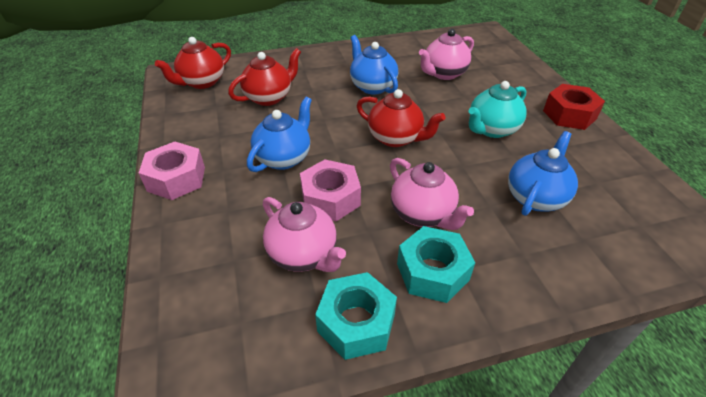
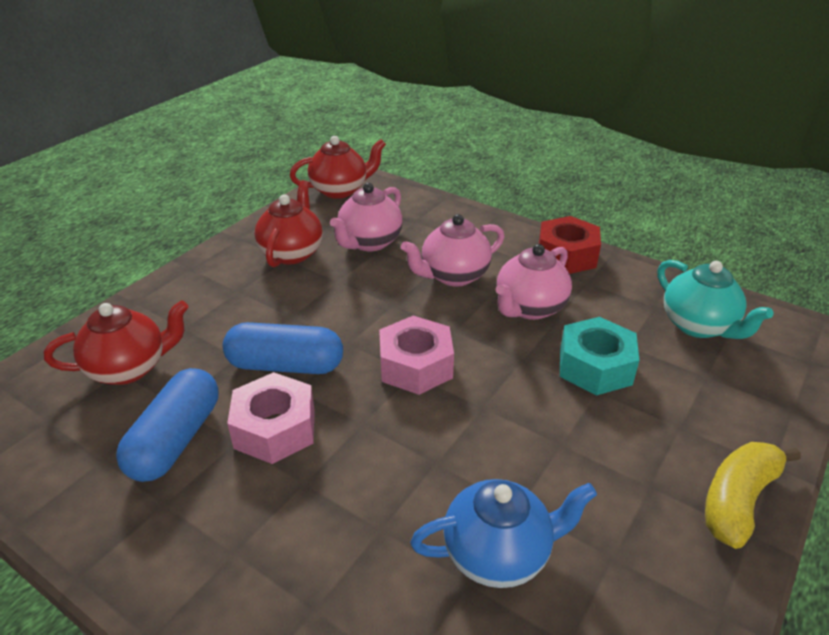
blue capsule: 0 -> 2
blue teapot: 3 -> 1
turquoise nut: 2 -> 1
yellow banana: 0 -> 1

